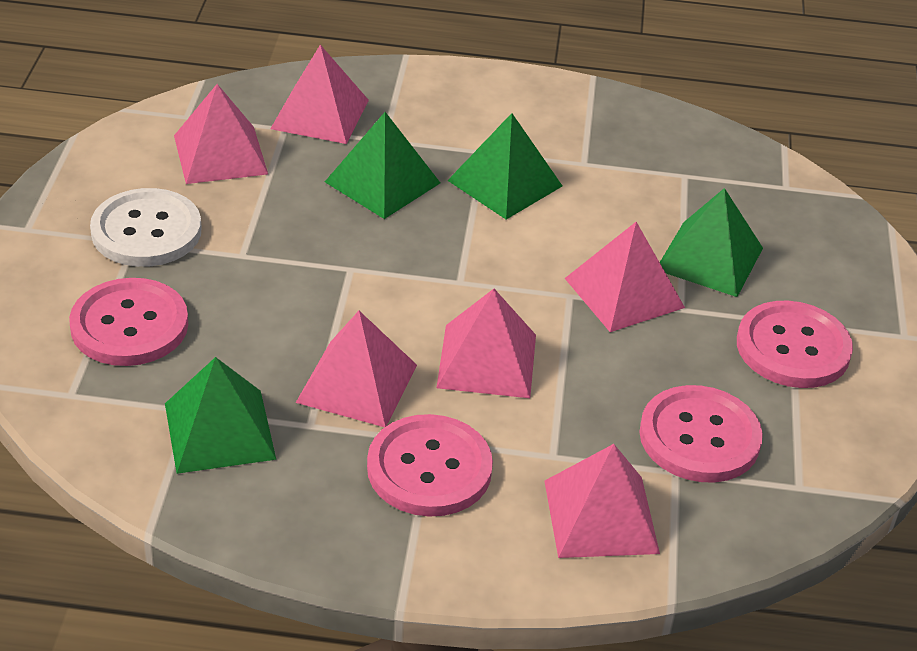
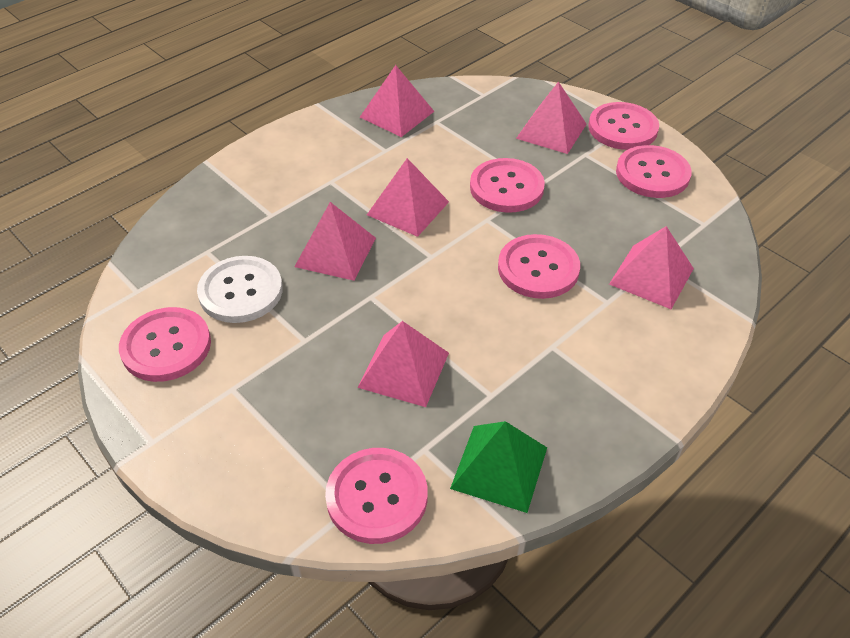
green pyramid: 4 -> 1
pink button: 4 -> 6

